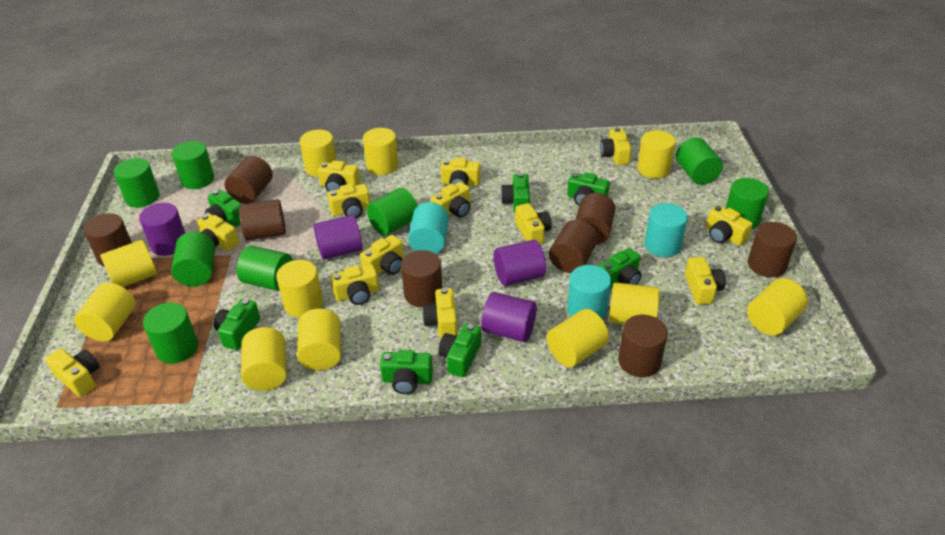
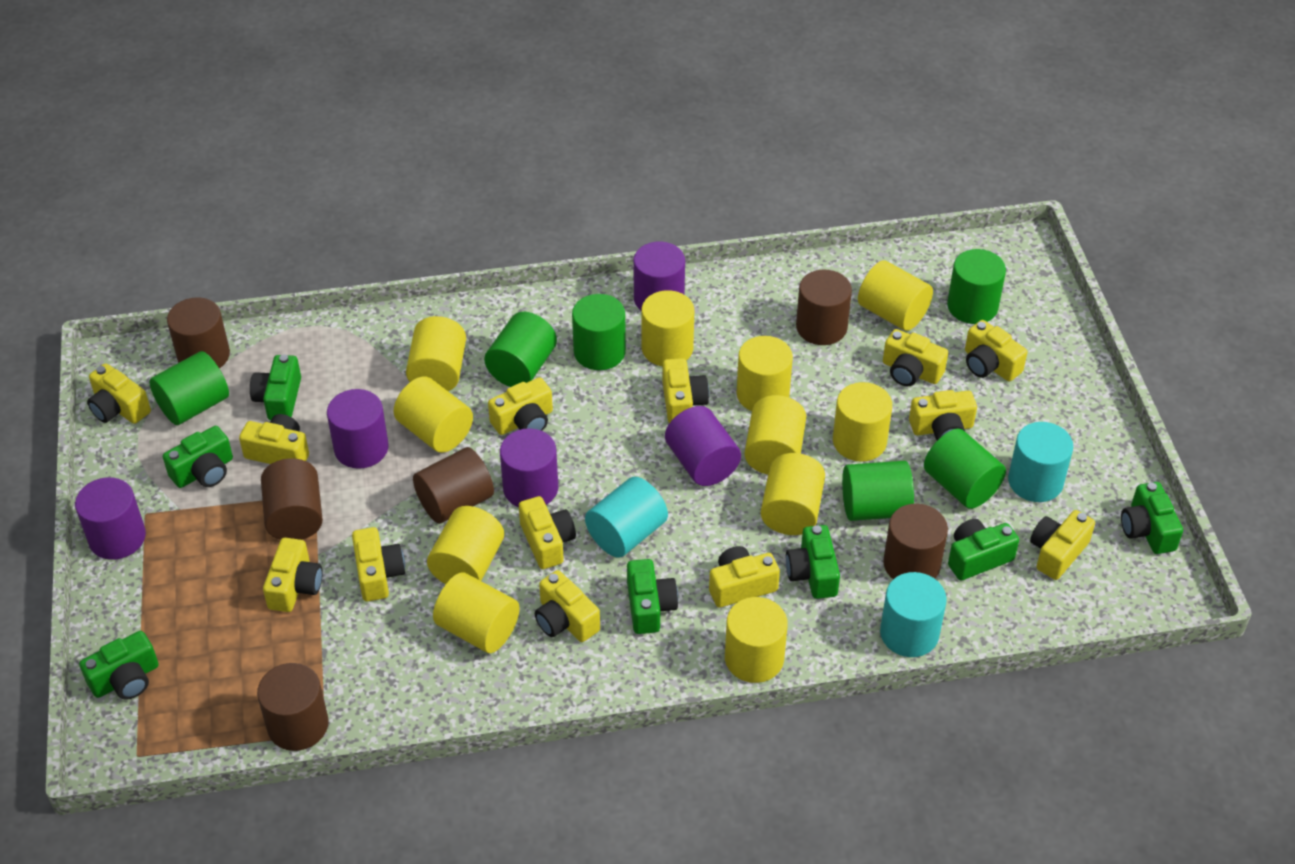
brown cylinder: 8 -> 6
green cylinder: 8 -> 6
purple cylinder: 4 -> 5

